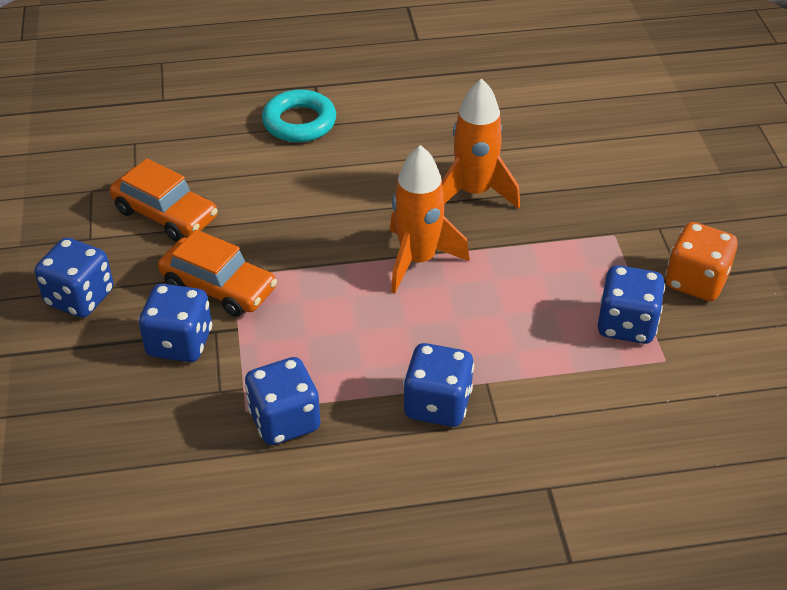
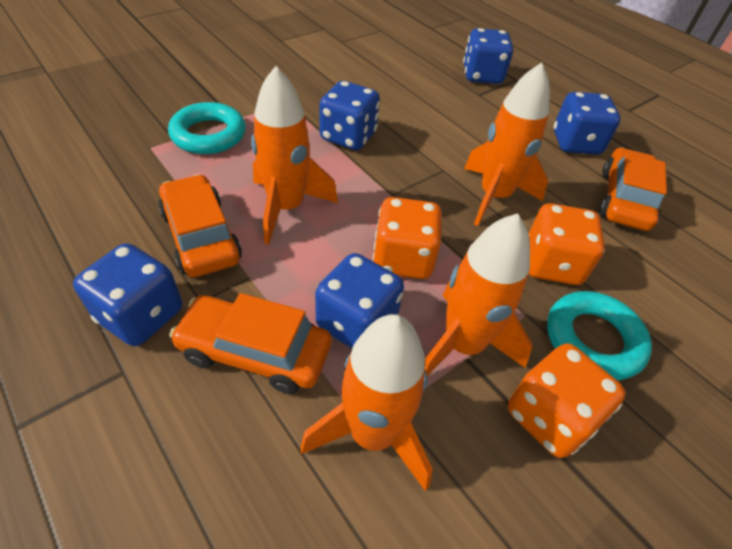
orange car: 2 -> 3
orange dice: 1 -> 3
orange rocket: 2 -> 4
turquoise ring: 1 -> 2

